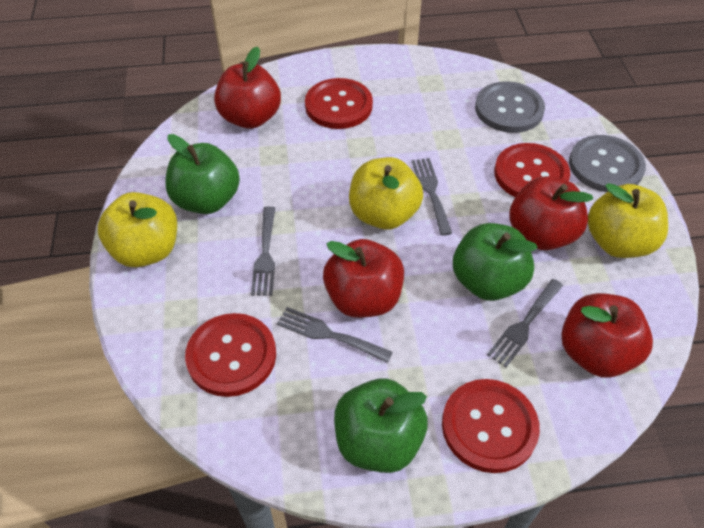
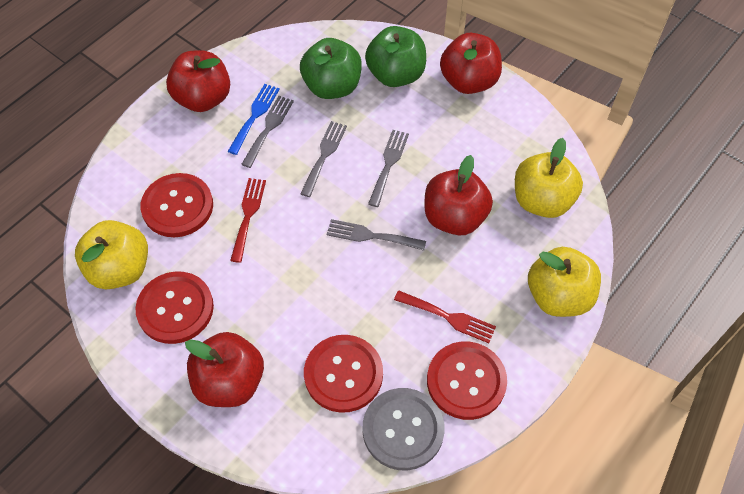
blue fork: 0 -> 1
green apple: 3 -> 2
grey button: 2 -> 1
red fork: 0 -> 2

